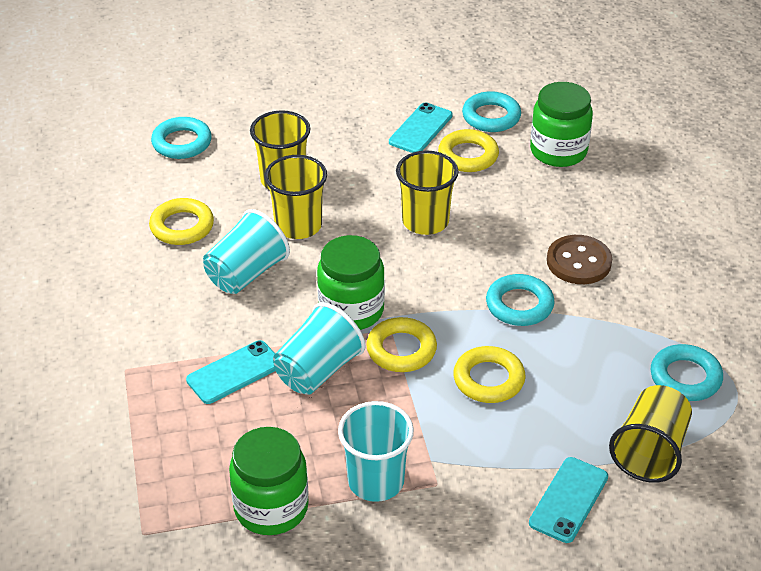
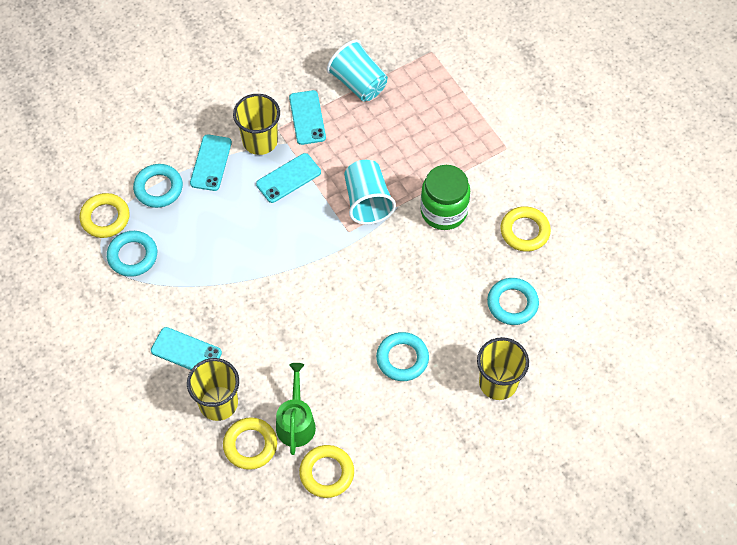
brown button: 1 -> 0
green jar: 3 -> 1
green watering can: 0 -> 1
turquoise cup: 3 -> 2
turquoise phone: 3 -> 4
yellow cup: 4 -> 3

